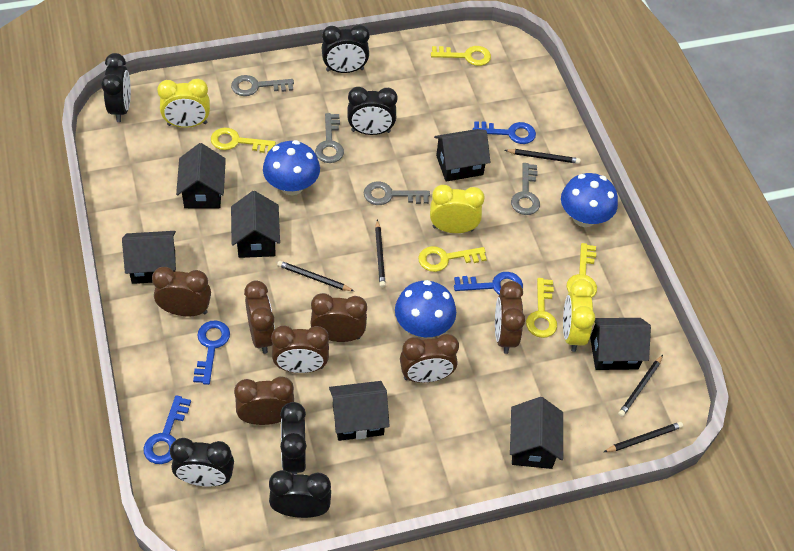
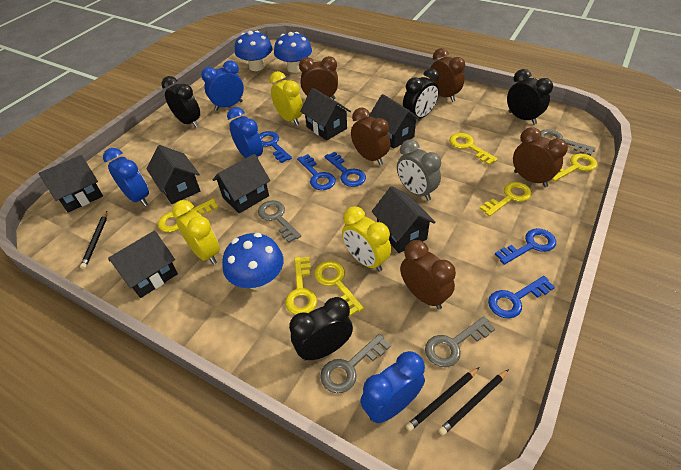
black clock: 6 -> 4
black pencil: 5 -> 3
blue clock: 0 -> 4
blue key: 4 -> 5
brown clock: 7 -> 5
grey clock: 0 -> 1
yellow key: 5 -> 6

